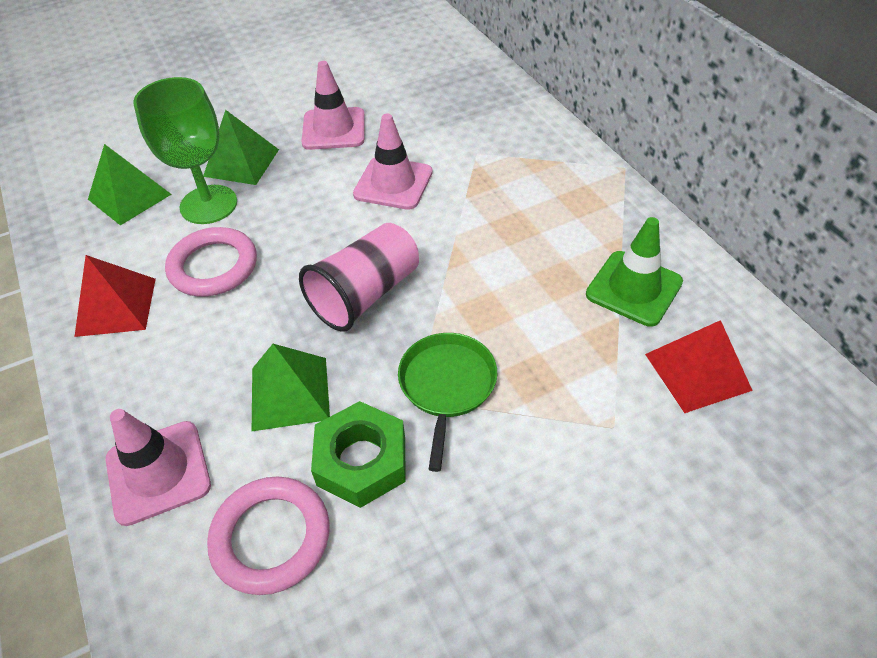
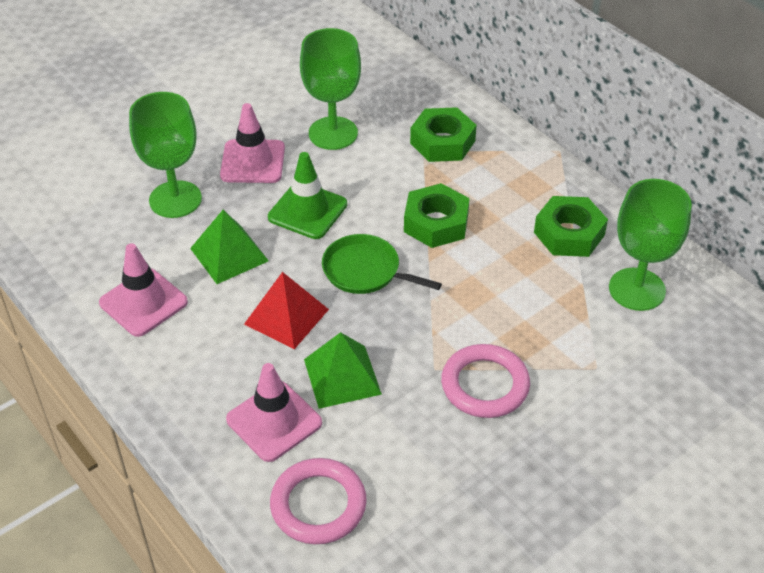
green goblet: 1 -> 3
green nut: 1 -> 3
green pyramid: 3 -> 2
pink cup: 1 -> 0
red pyramid: 2 -> 1

